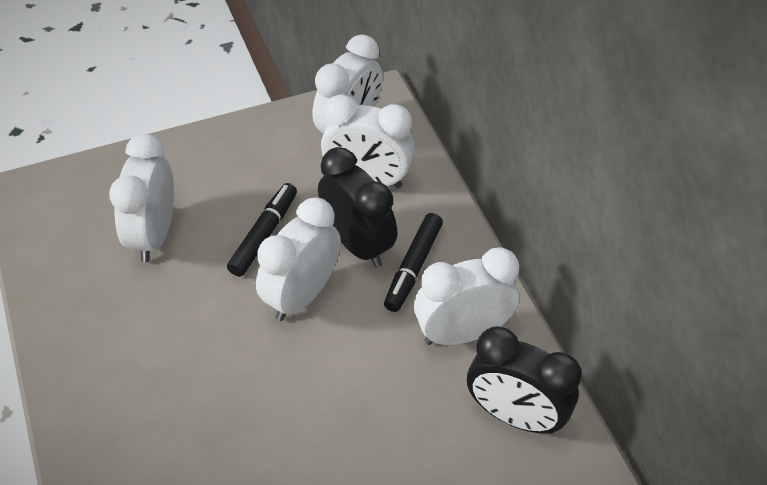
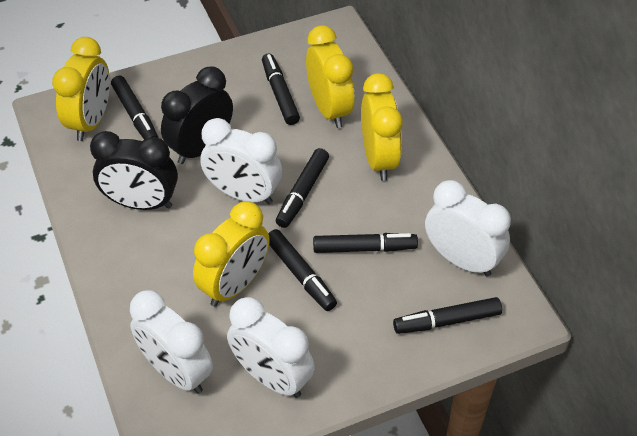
black marker: 2 -> 6
white clock: 5 -> 4
yellow clock: 0 -> 4

